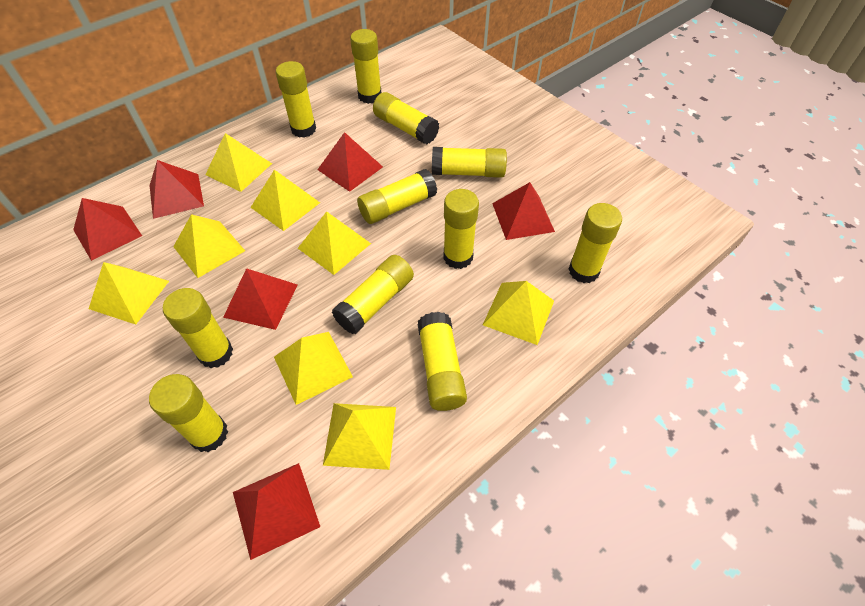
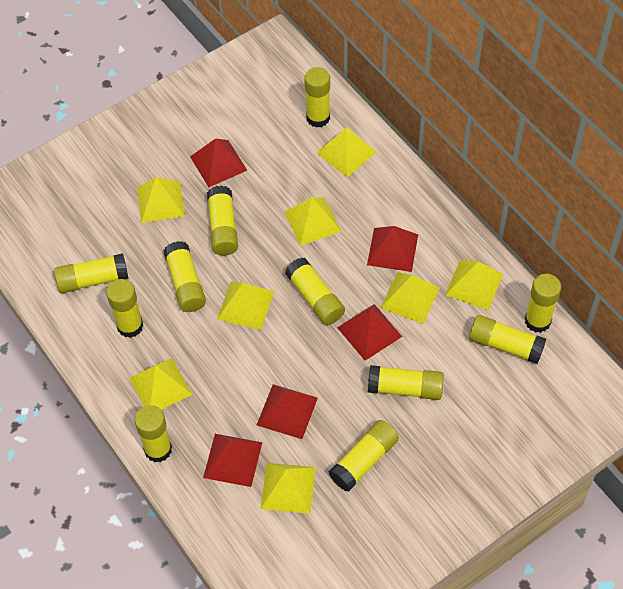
red pyramid: 6 -> 5

